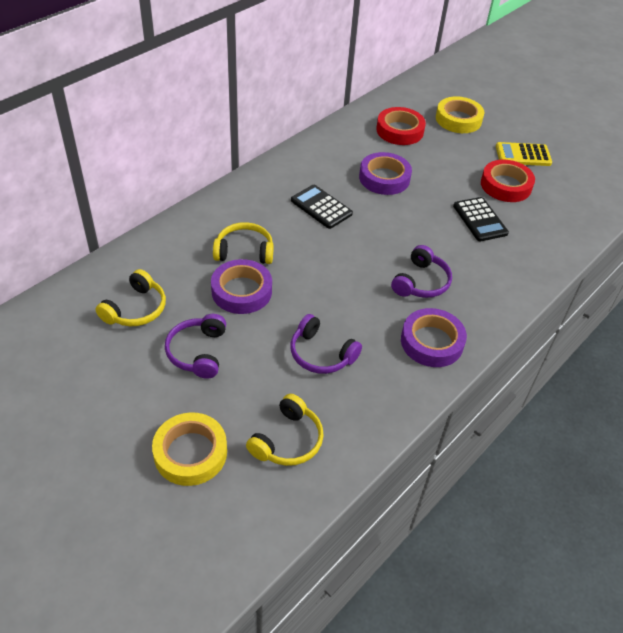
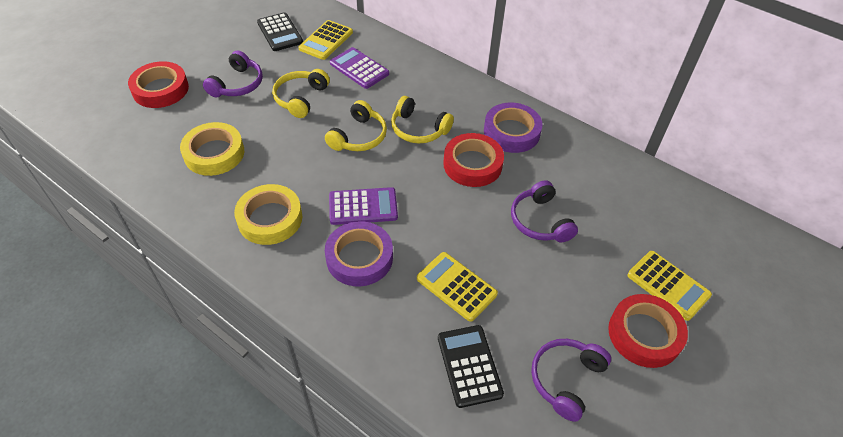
purple calculator: 0 -> 2
purple tape: 3 -> 2
red tape: 2 -> 3
yellow calculator: 1 -> 3

